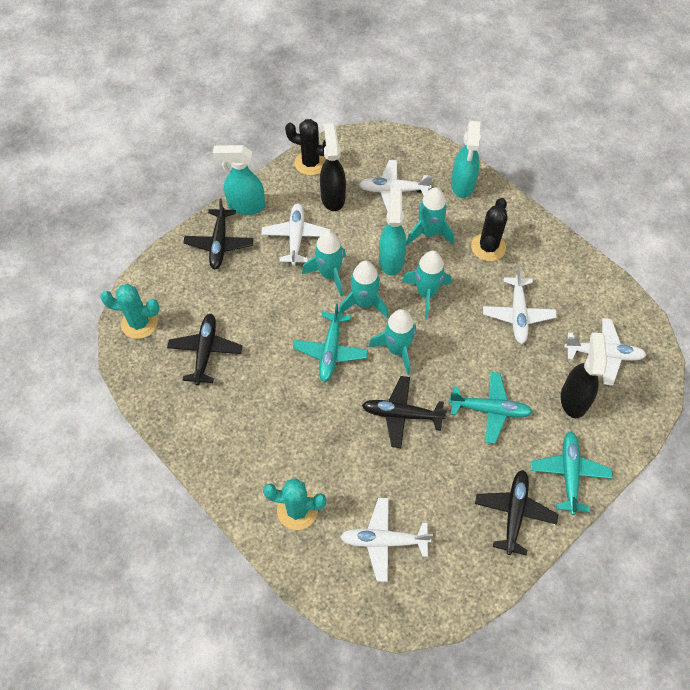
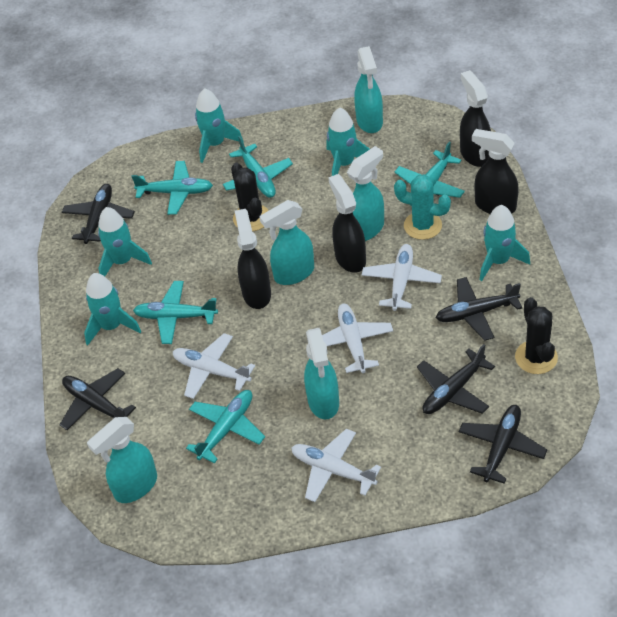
black plane: 4 -> 5
black spray bottle: 2 -> 4
turquoise cactus: 2 -> 1
turquoise plane: 3 -> 5
turquoise spray bottle: 3 -> 5
white plane: 5 -> 4

